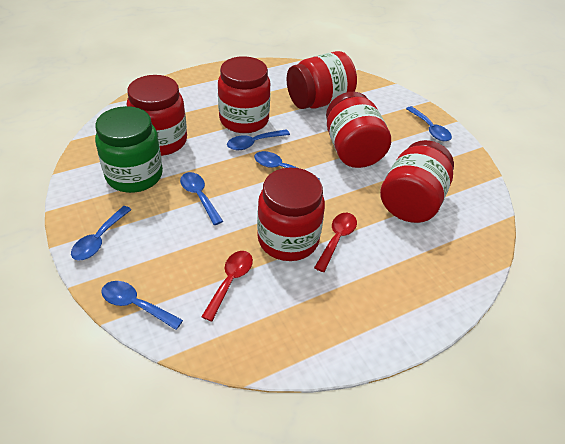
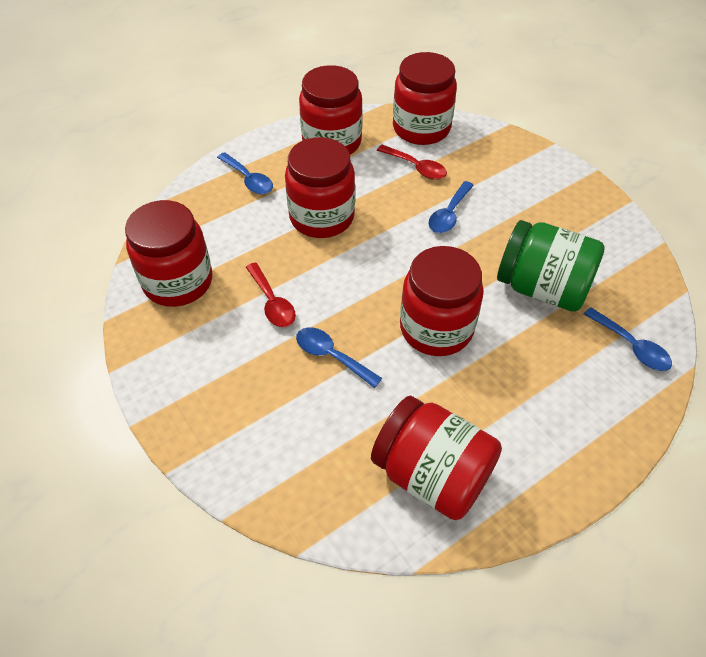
blue spoon: 6 -> 4

